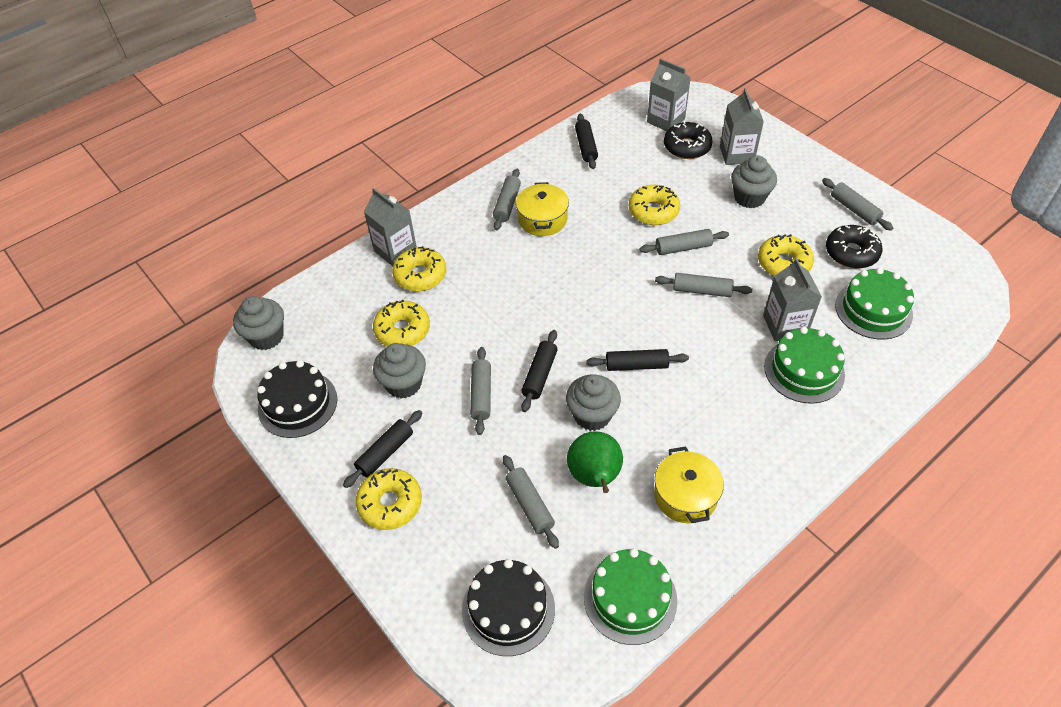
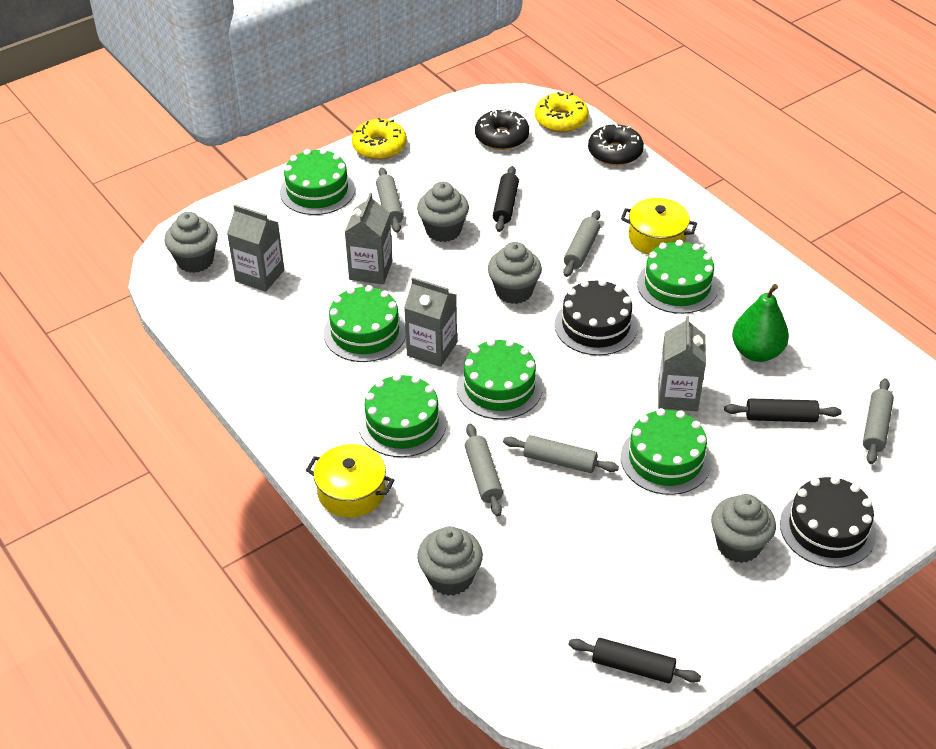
black rolling pin: 4 -> 3
green cake: 3 -> 6
grey cupcake: 4 -> 5
grey rolling pin: 6 -> 5
yellow donut: 5 -> 2

